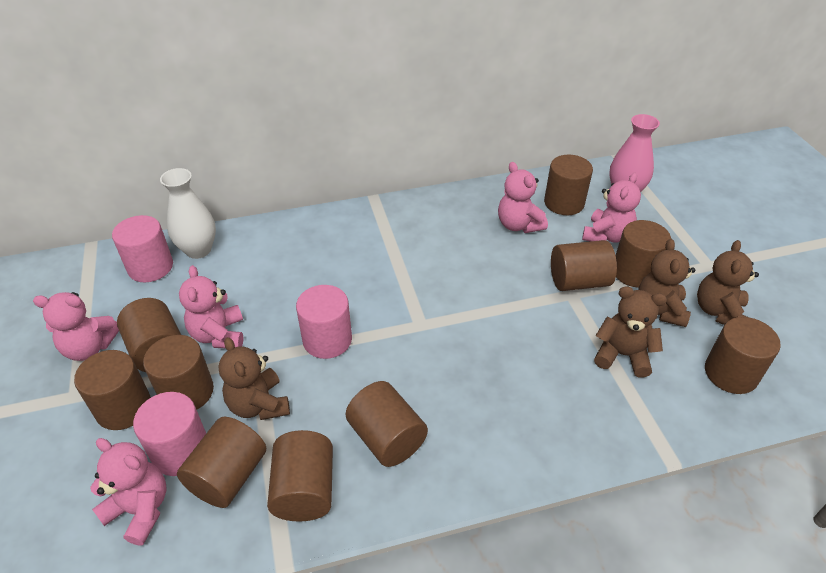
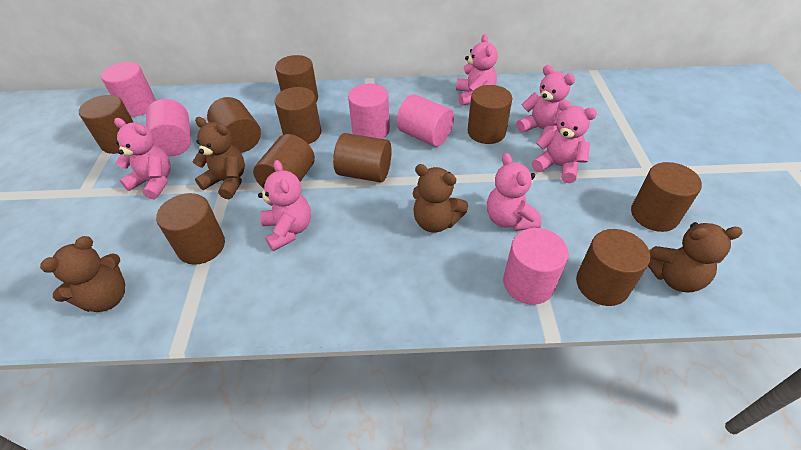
pink cylinder: 3 -> 5
pink teddy bear: 5 -> 6
pink vase: 1 -> 0
white vase: 1 -> 0

